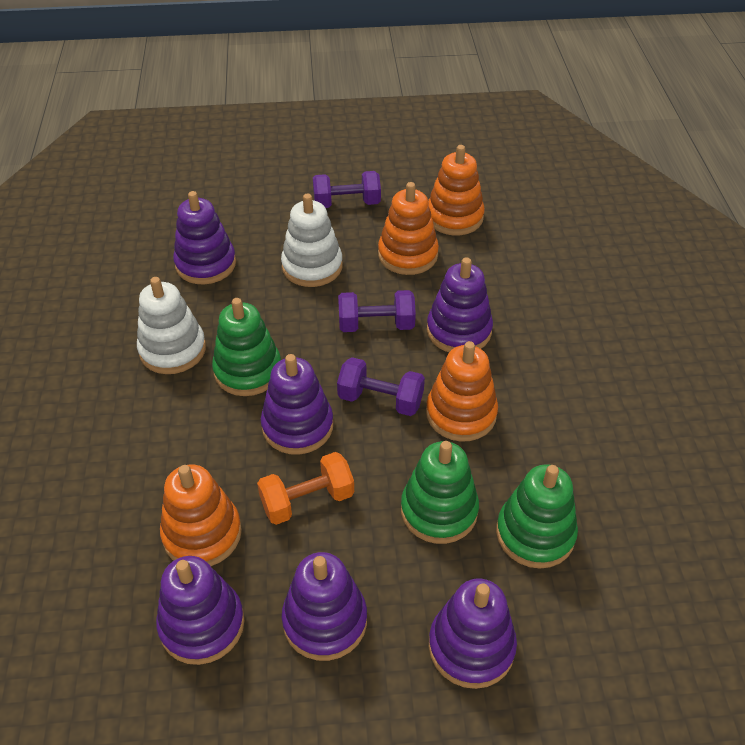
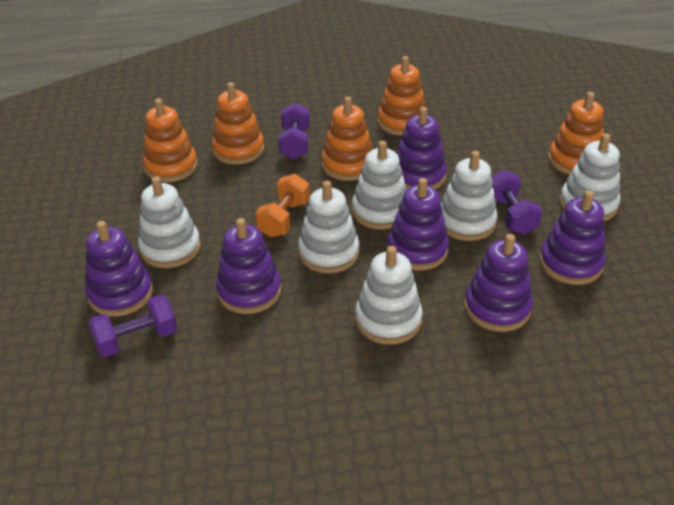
green stacking toy: 3 -> 0
orange stacking toy: 4 -> 5
white stacking toy: 2 -> 6

